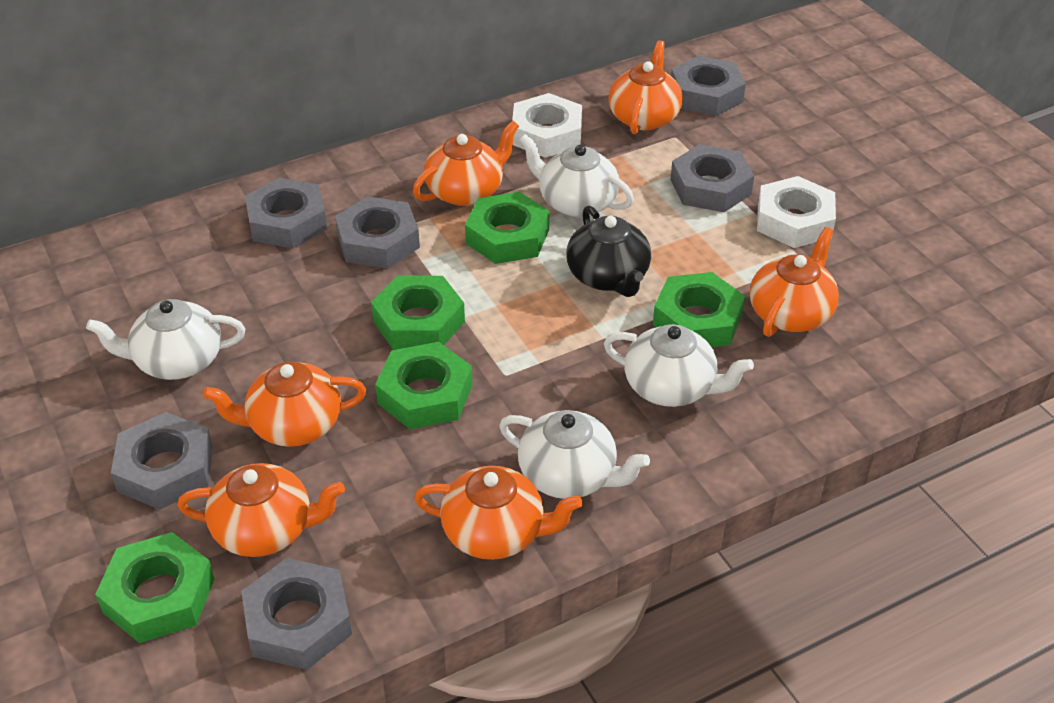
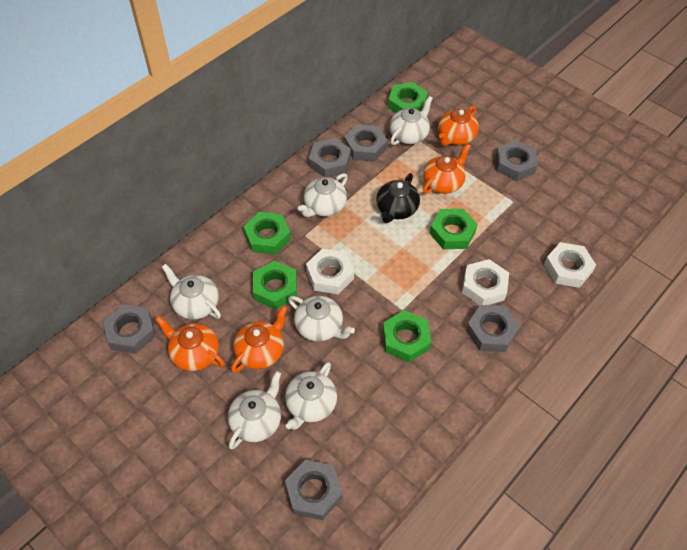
orange teapot: 6 -> 4
white nut: 2 -> 3
white teapot: 4 -> 6

